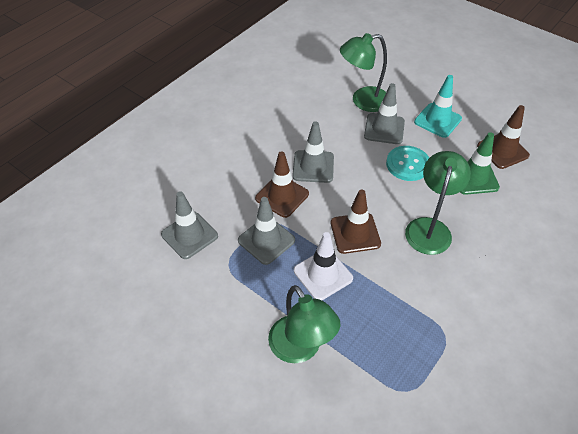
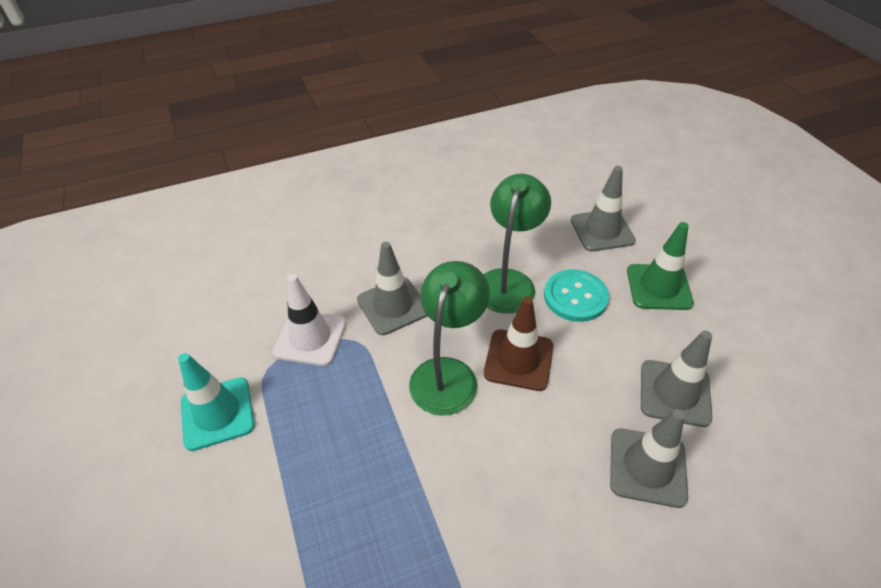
brown traffic cone: 3 -> 1
green lamp: 3 -> 2

